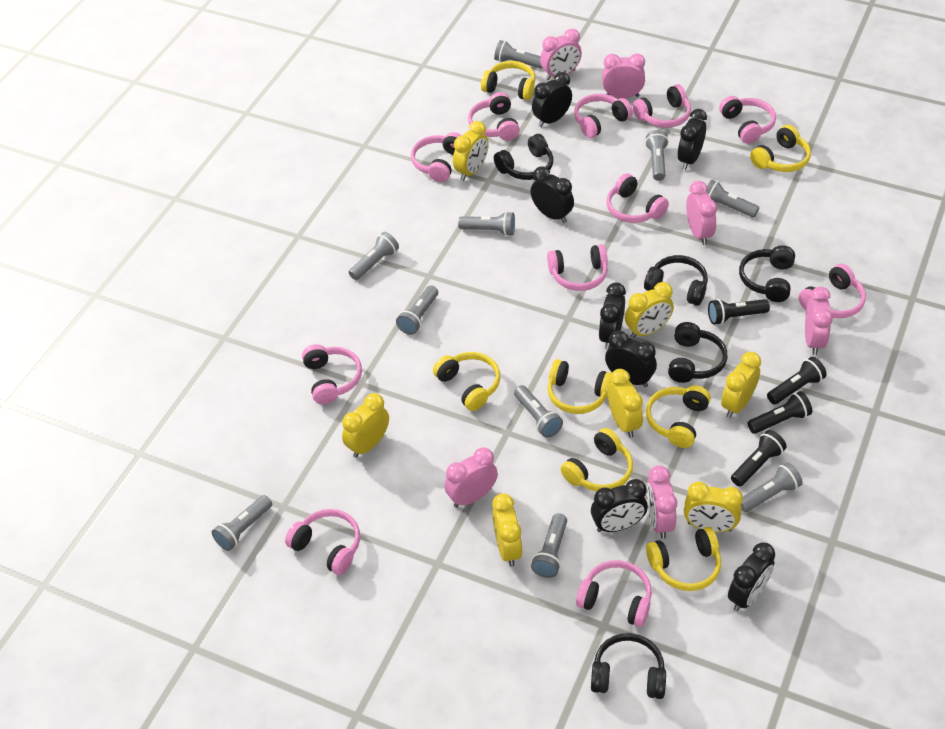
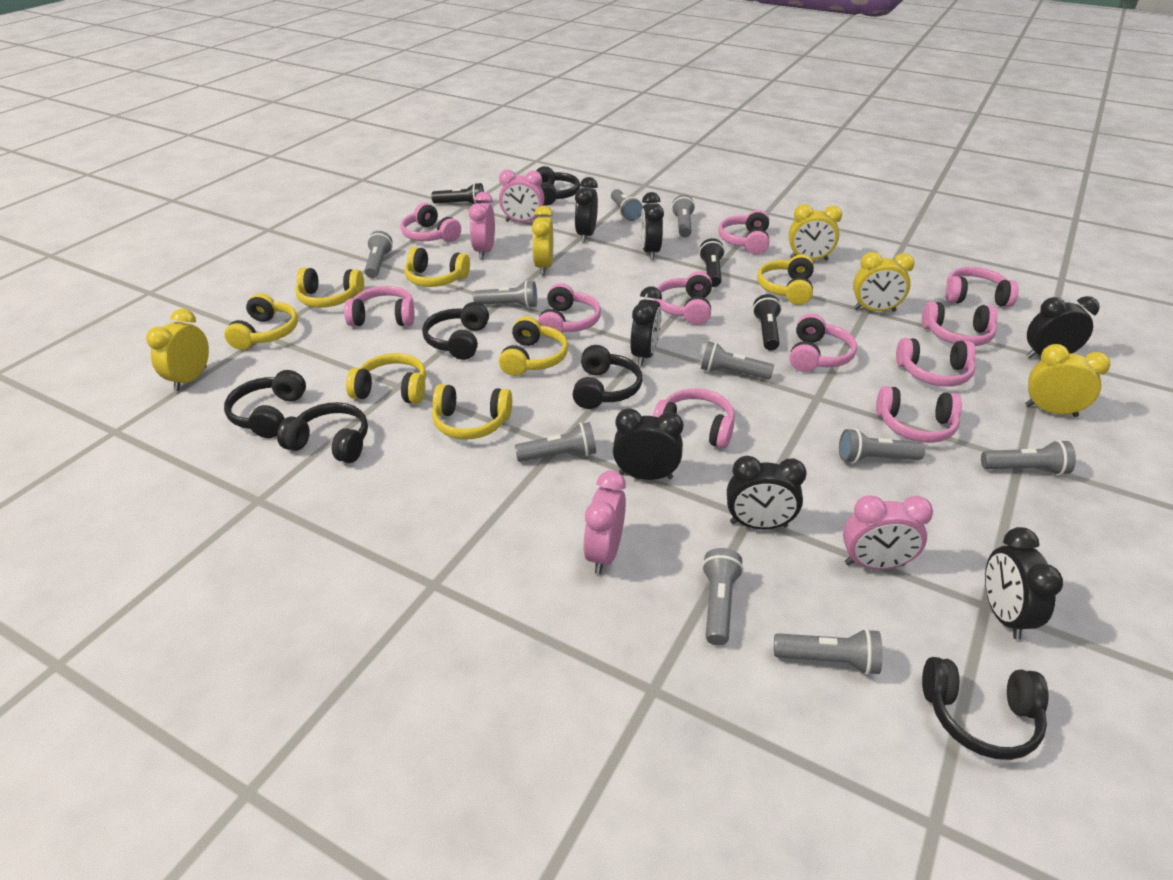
black flashlight: 4 -> 3
black headphones: 5 -> 6
pink clock: 6 -> 4
yellow clock: 7 -> 5

